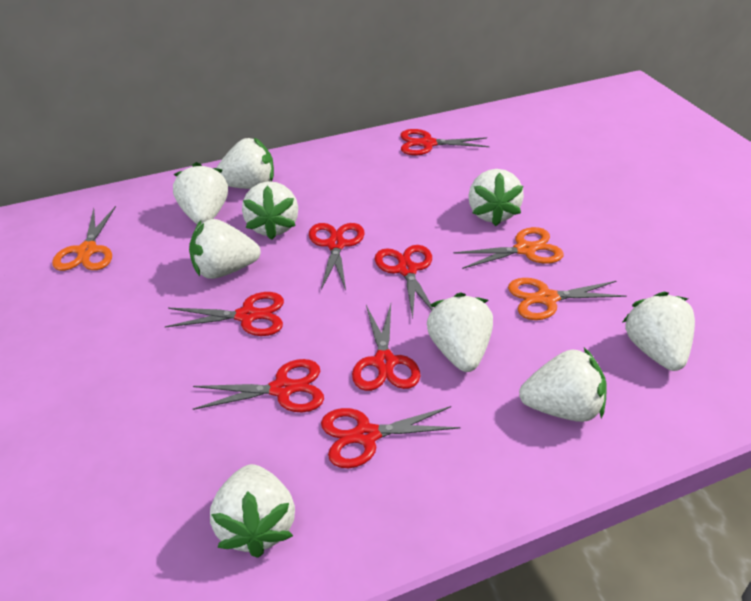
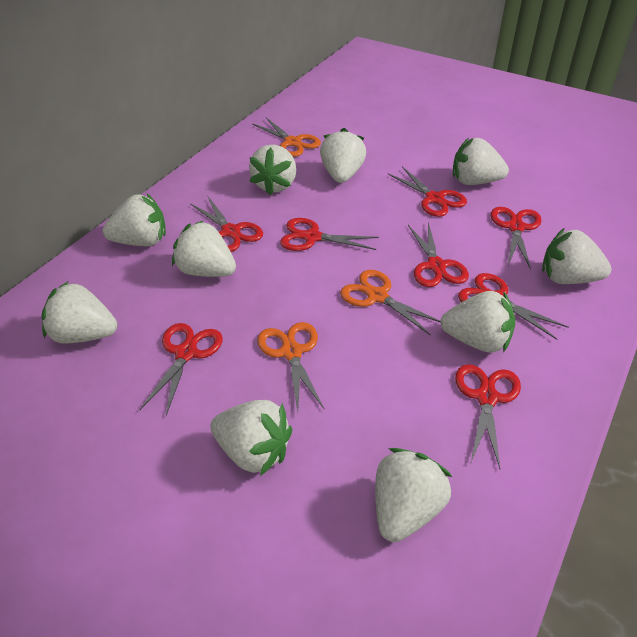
red scissors: 7 -> 8
white strawberry: 9 -> 10

